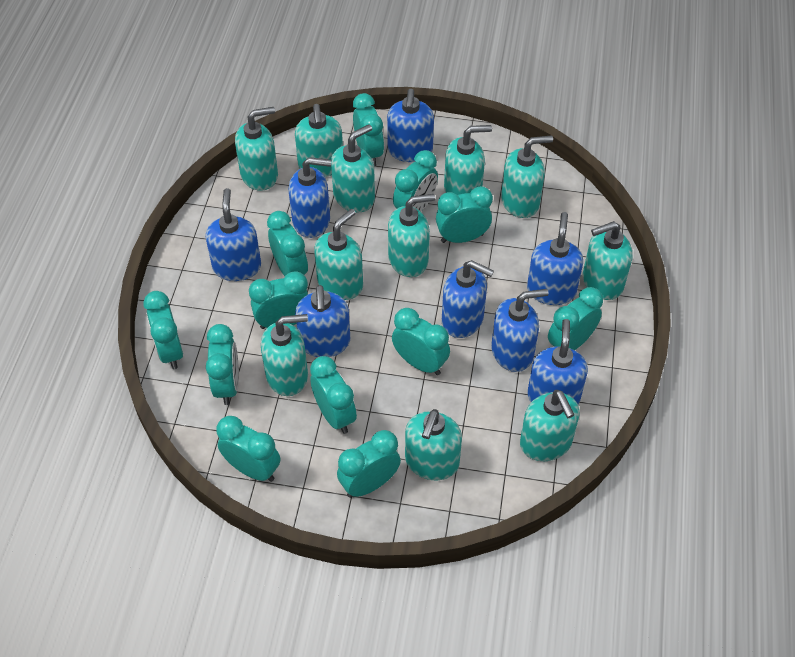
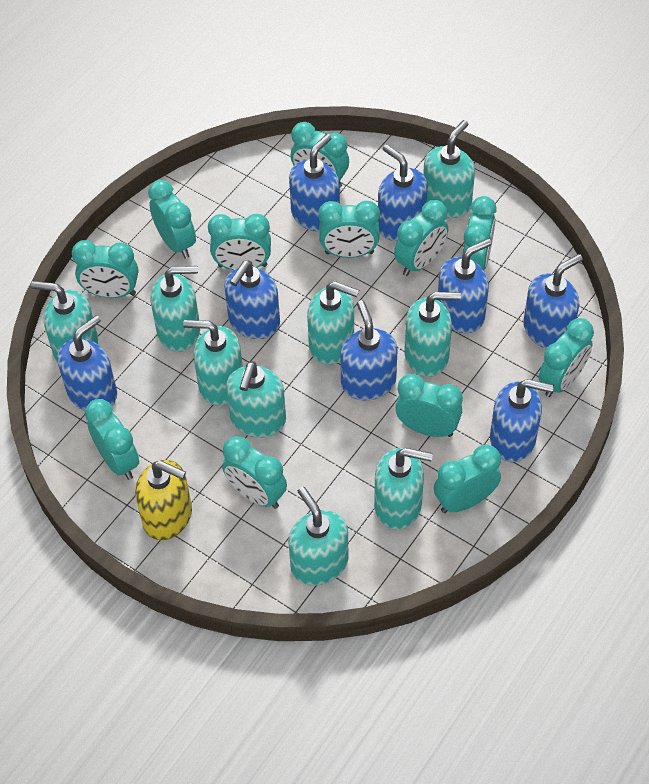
turquoise soap dispenser: 11 -> 9
yellow soap dispenser: 0 -> 1

